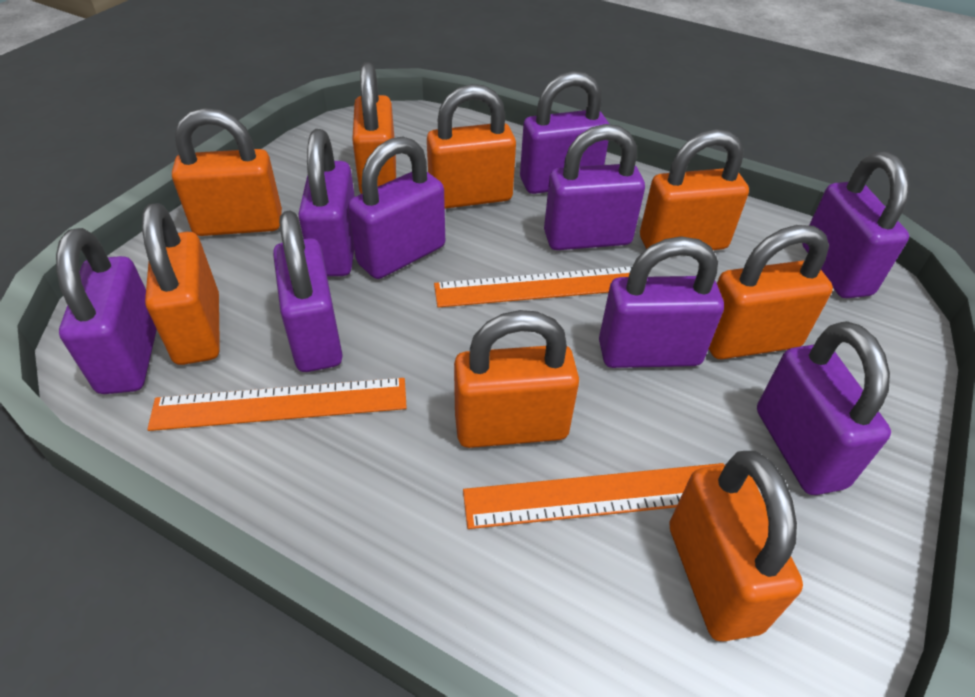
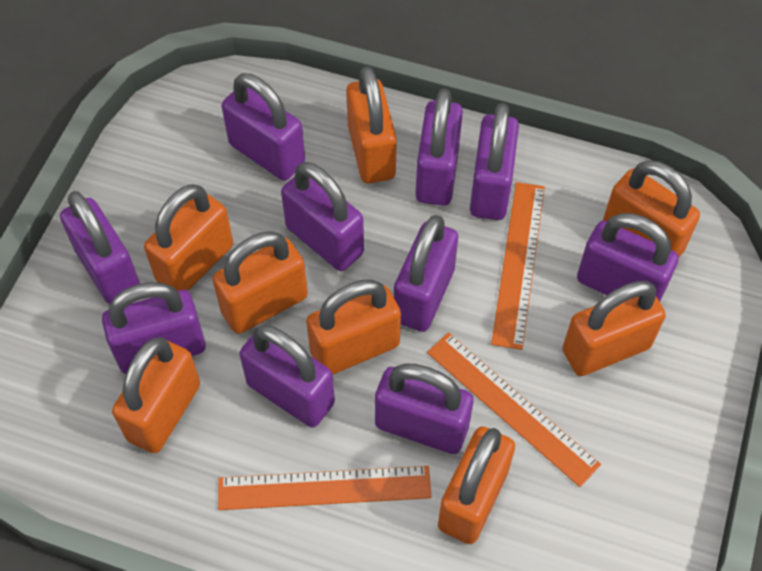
purple padlock: 9 -> 10

